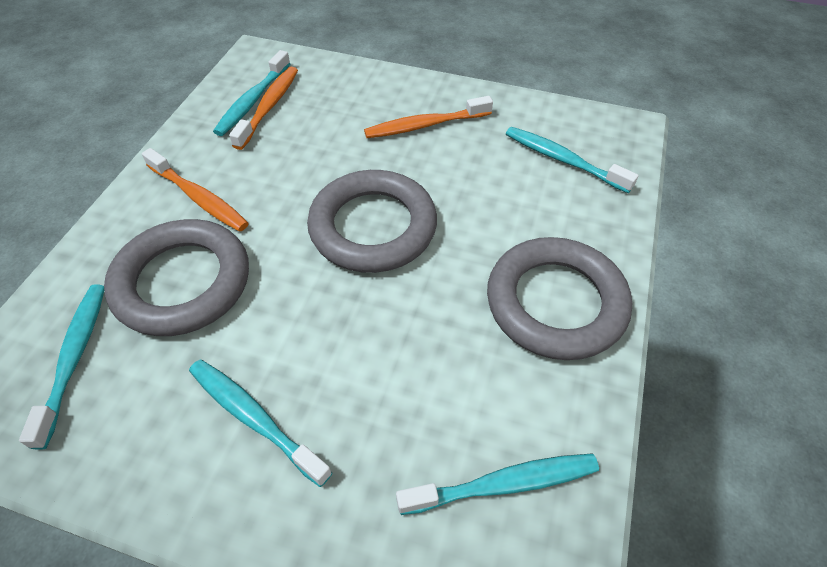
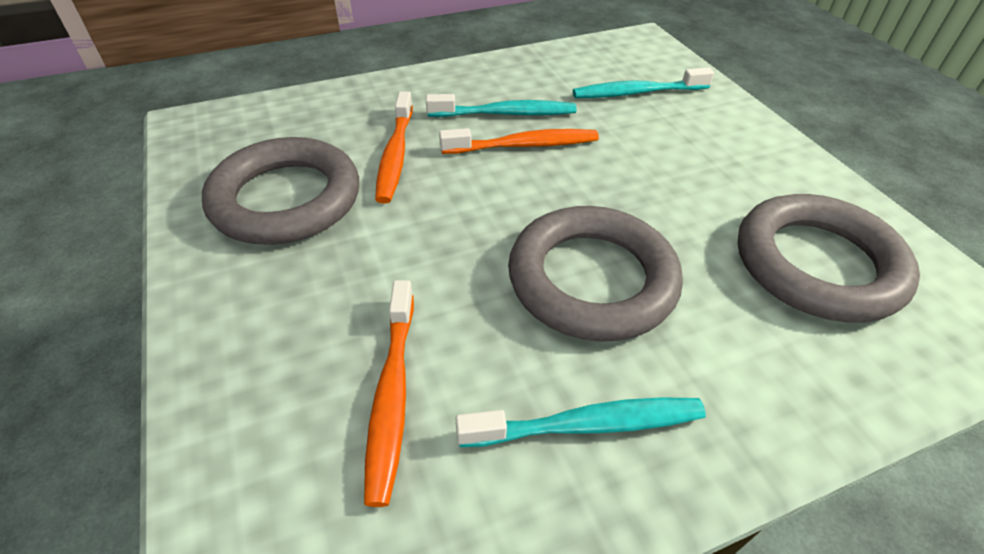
turquoise toothbrush: 5 -> 3

